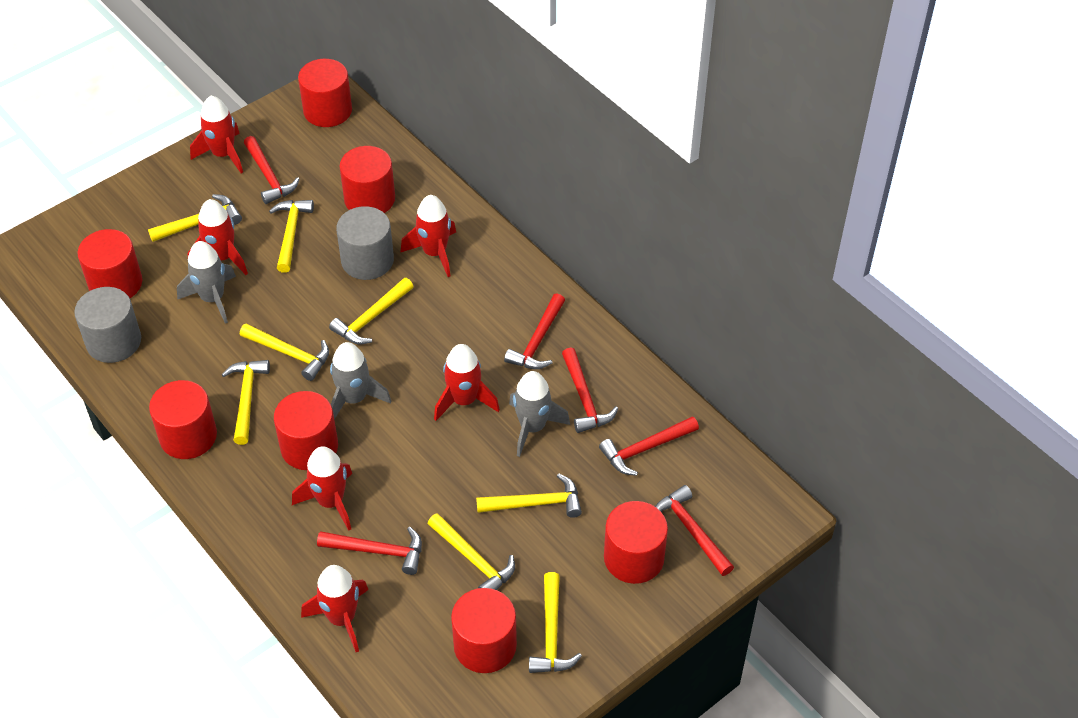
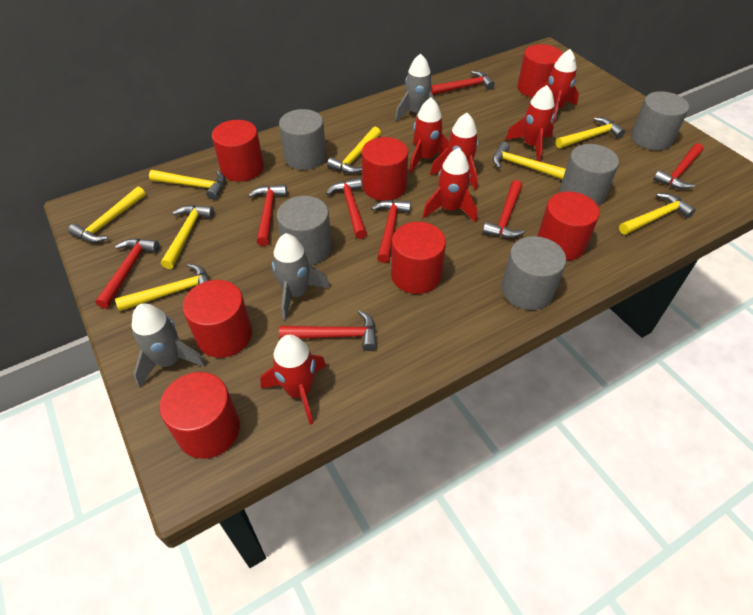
grey cylinder: 2 -> 5
red hammer: 6 -> 8

